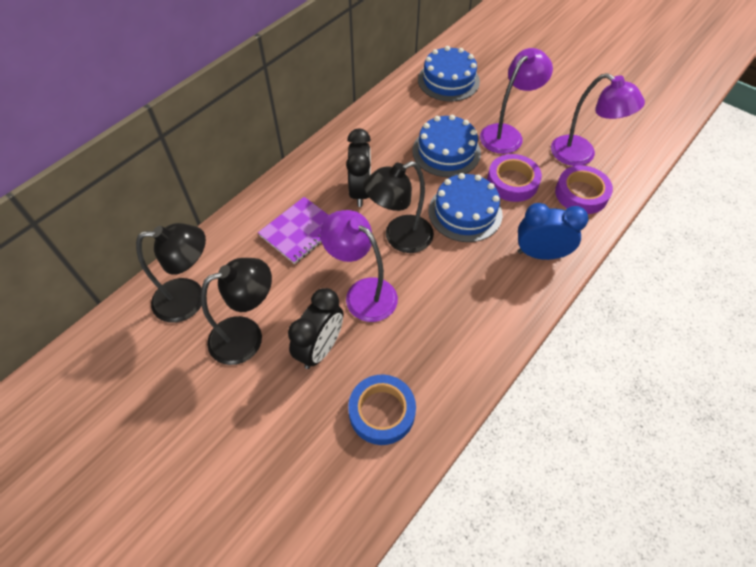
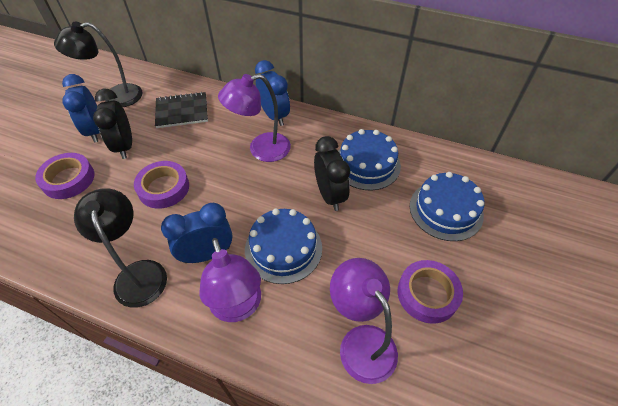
black lamp: 3 -> 2
black notebook: 0 -> 1
blue clock: 1 -> 3
blue tape: 1 -> 0
purple notebook: 1 -> 0
purple tape: 2 -> 3

